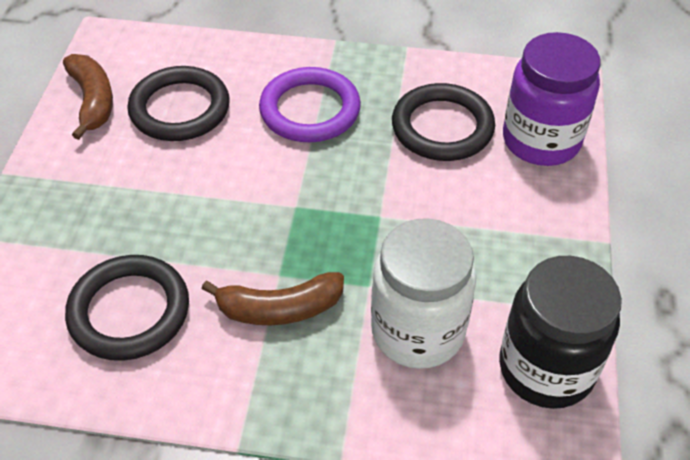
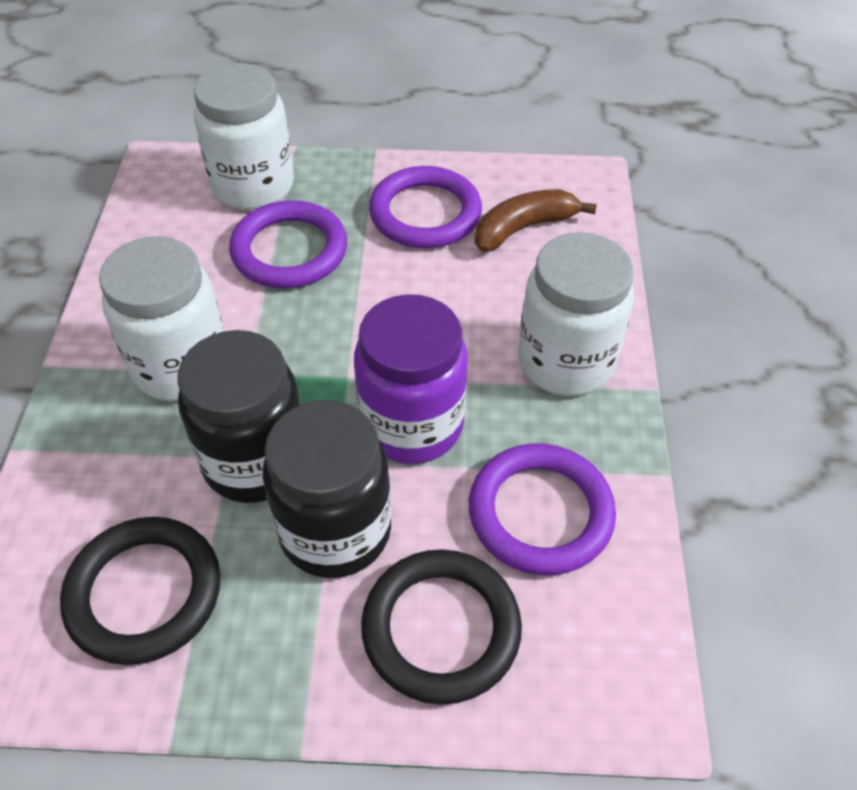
black jar: 1 -> 2
black ring: 3 -> 2
brown banana: 2 -> 1
purple ring: 1 -> 3
white jar: 1 -> 3

